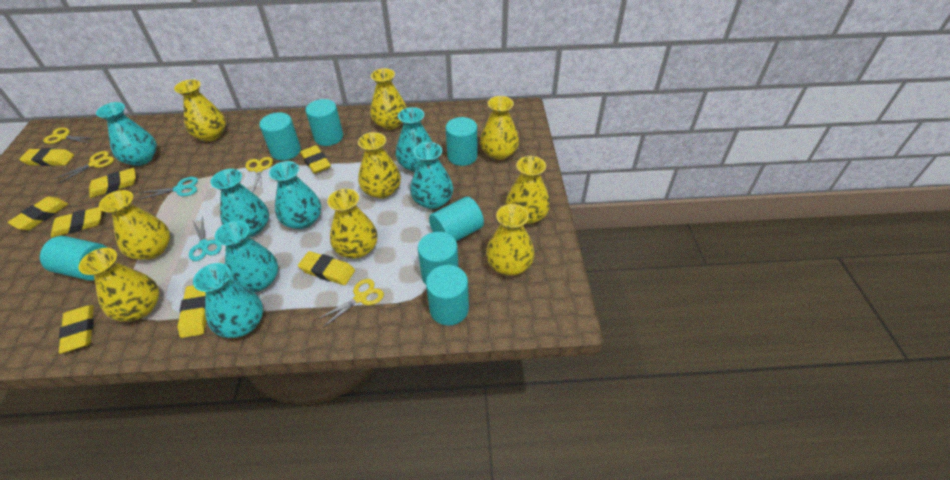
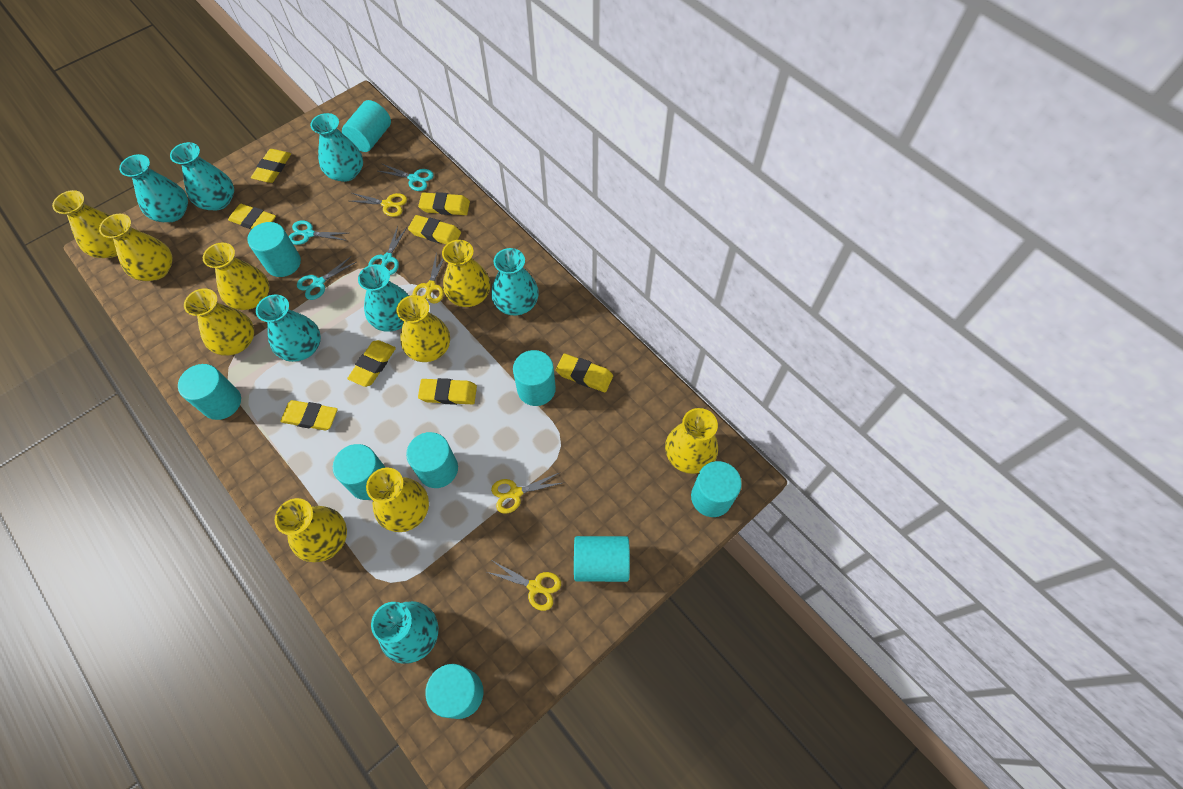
turquoise cylinder: 7 -> 9
turquoise scissors: 2 -> 4

